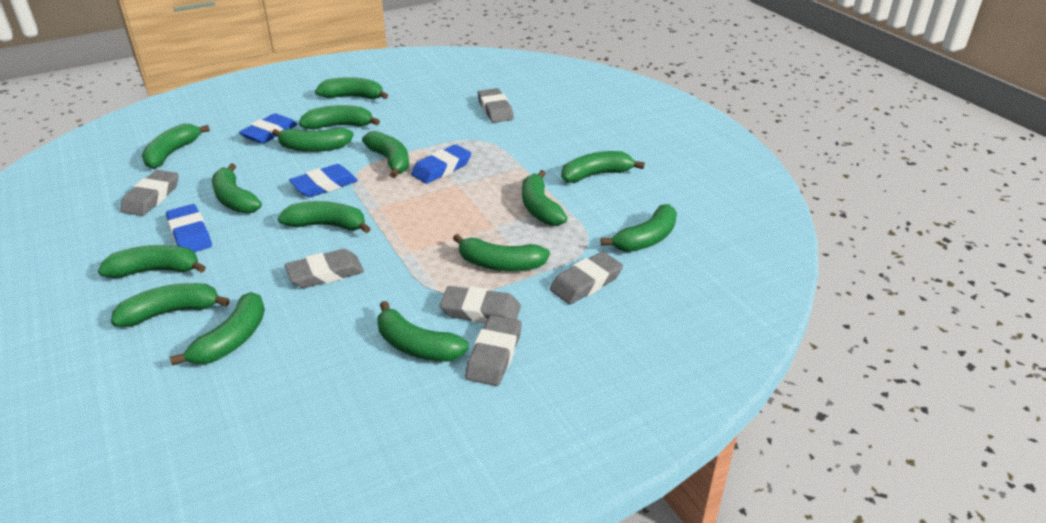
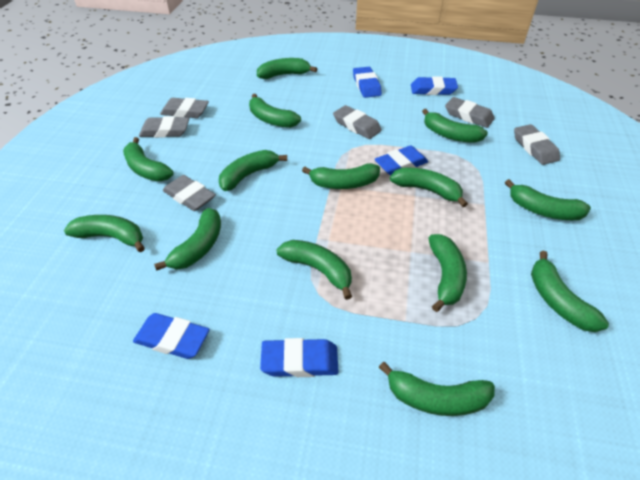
blue eraser: 4 -> 5
green banana: 15 -> 14

